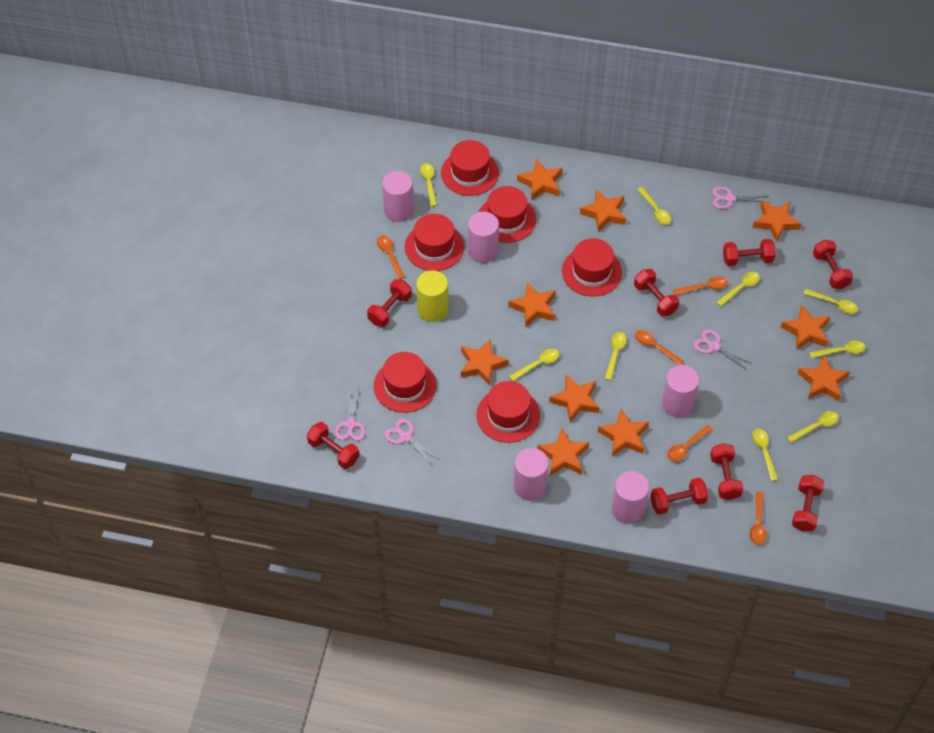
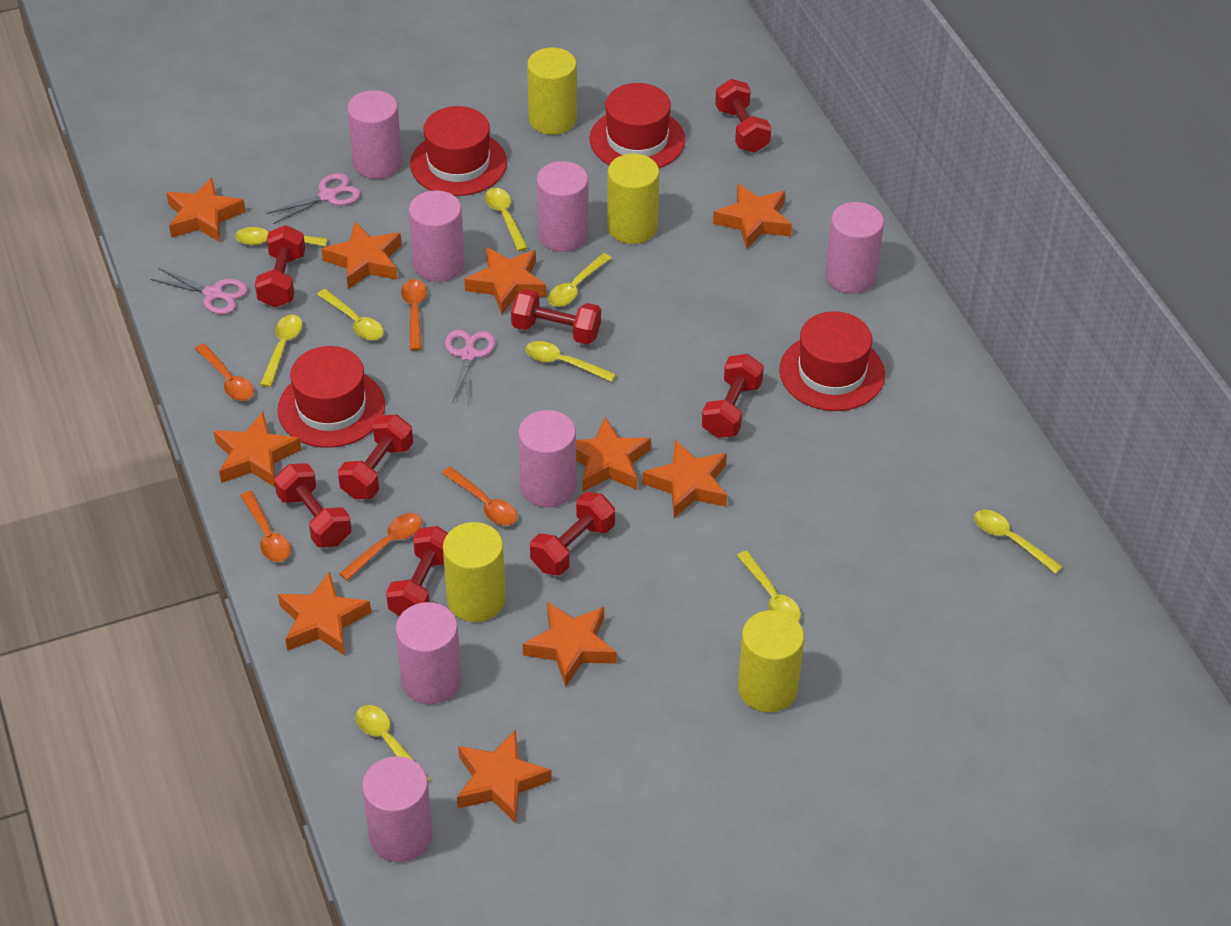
pink cylinder: 5 -> 7
pink scissors: 4 -> 3
red hat: 6 -> 4
yellow cylinder: 1 -> 4

